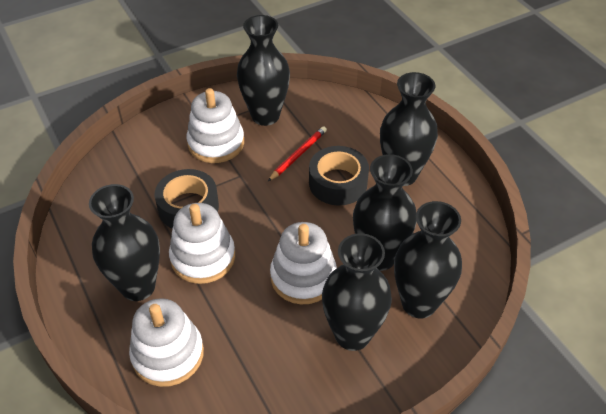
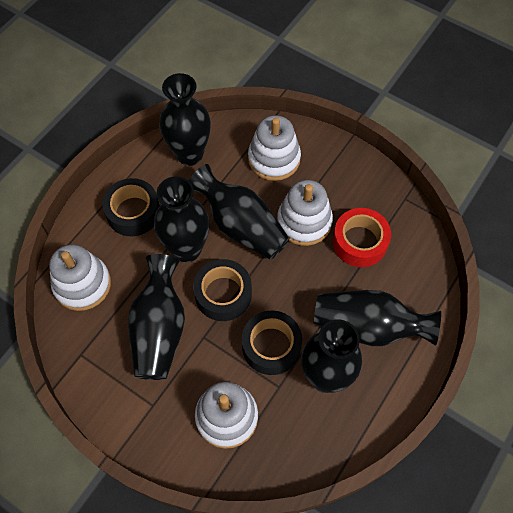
black tape: 2 -> 3
red pencil: 1 -> 0
red tape: 0 -> 1

